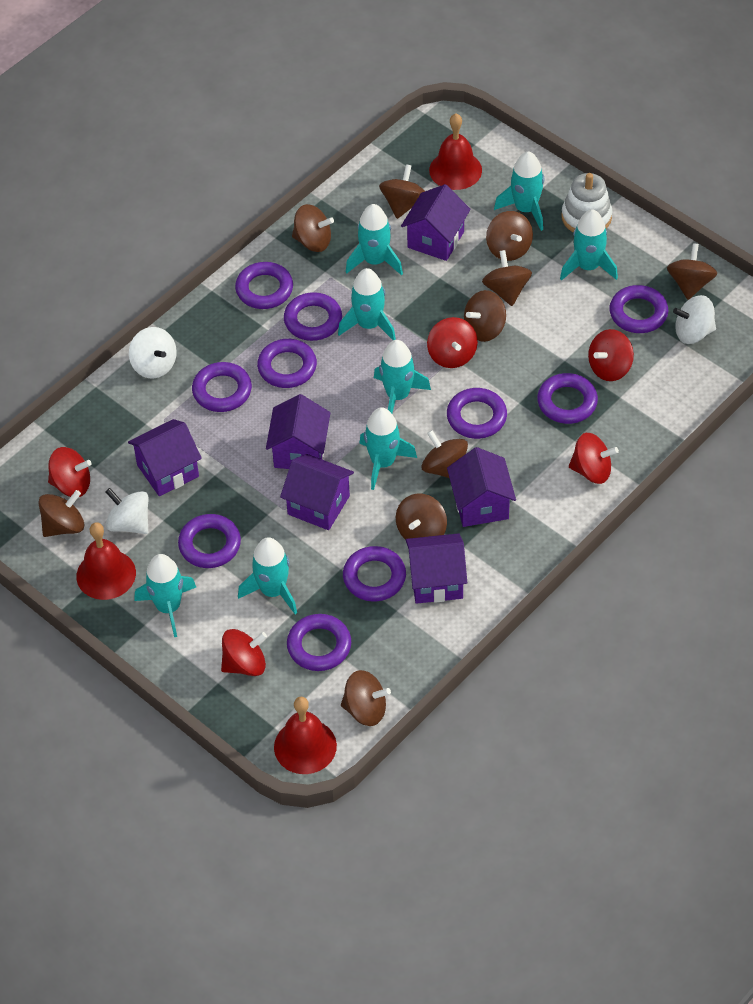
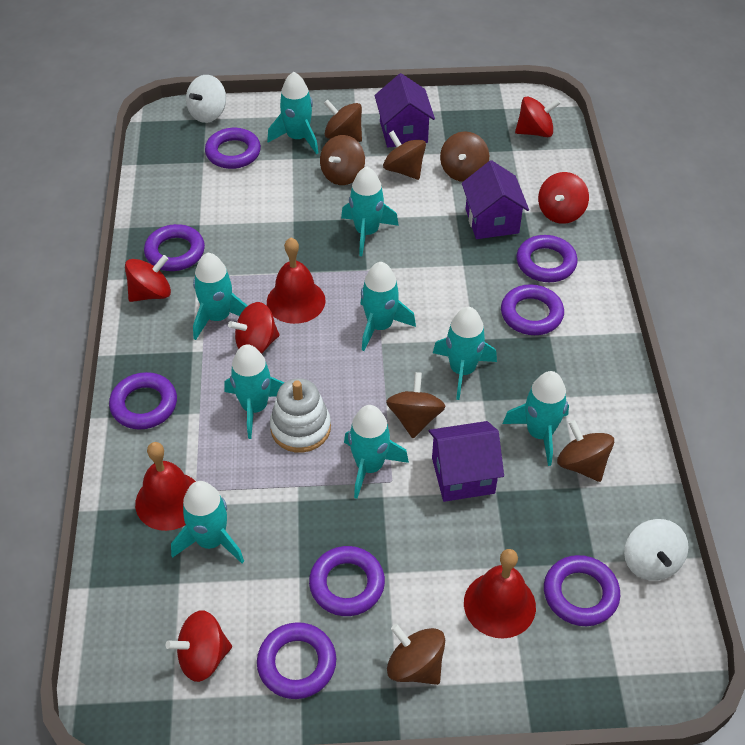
brown spinning top: 10 -> 7
purple house: 6 -> 3
purple ring: 10 -> 8
turquoise rocket: 8 -> 9
white spinning top: 3 -> 2

